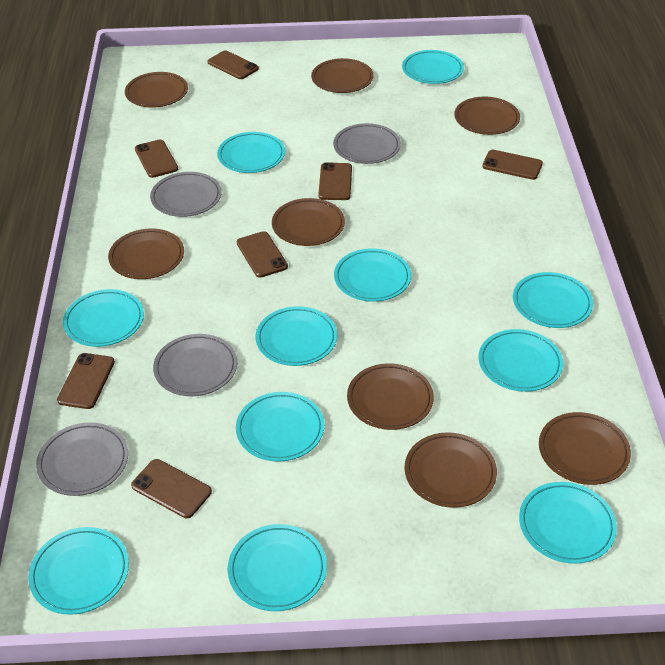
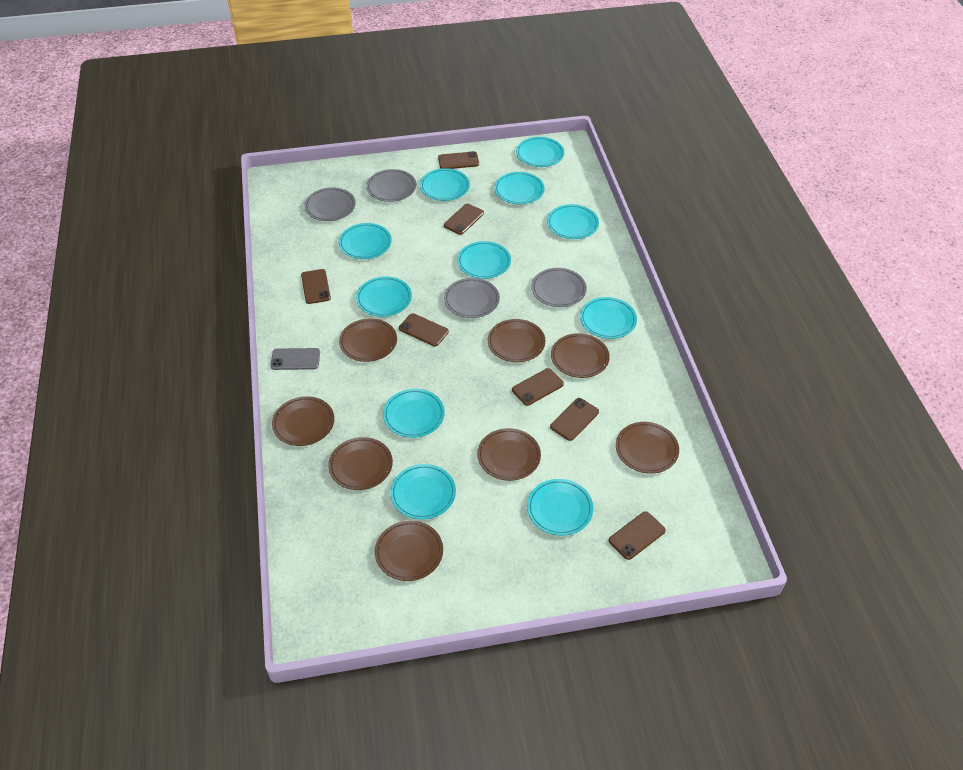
grey phone: 0 -> 1

